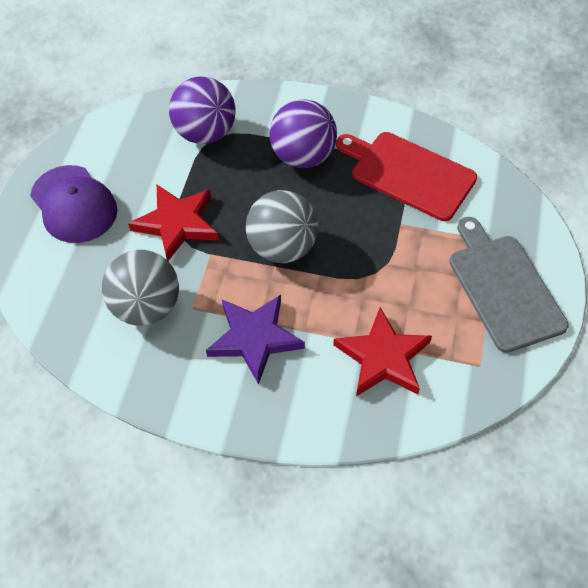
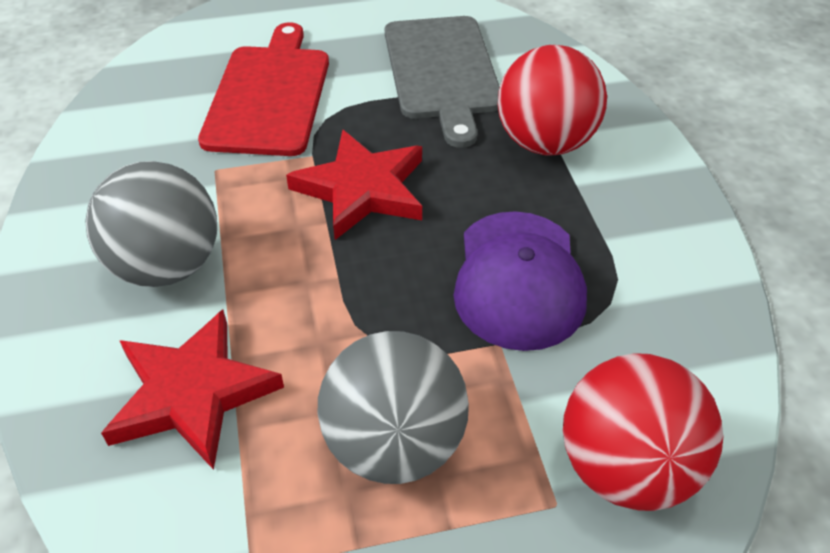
purple ball: 2 -> 0
purple star: 1 -> 0
red ball: 0 -> 2

